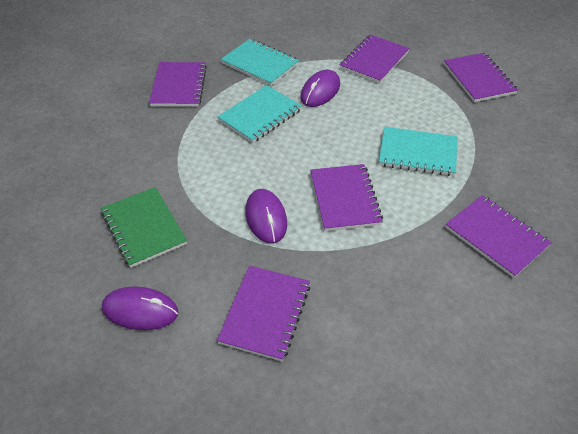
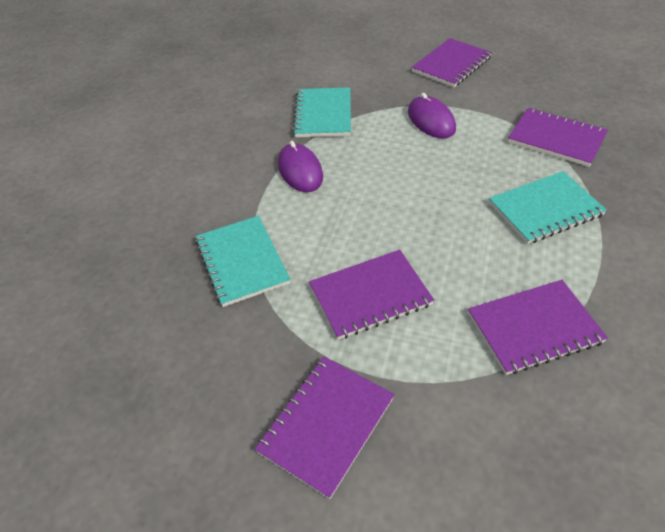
green notebook: 1 -> 0
purple mouse: 3 -> 2
purple notebook: 6 -> 5

